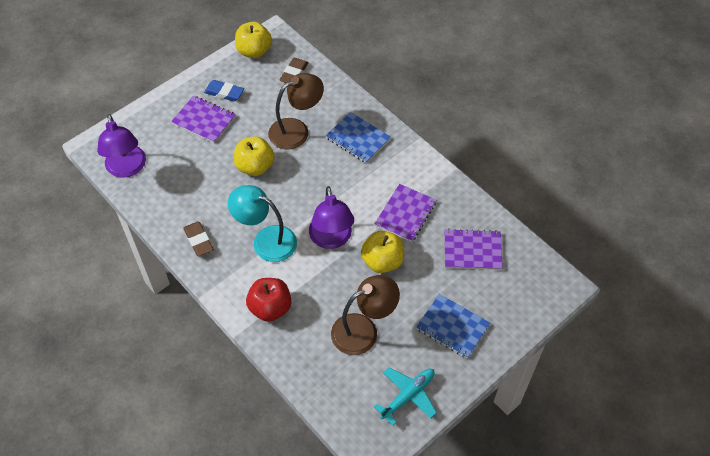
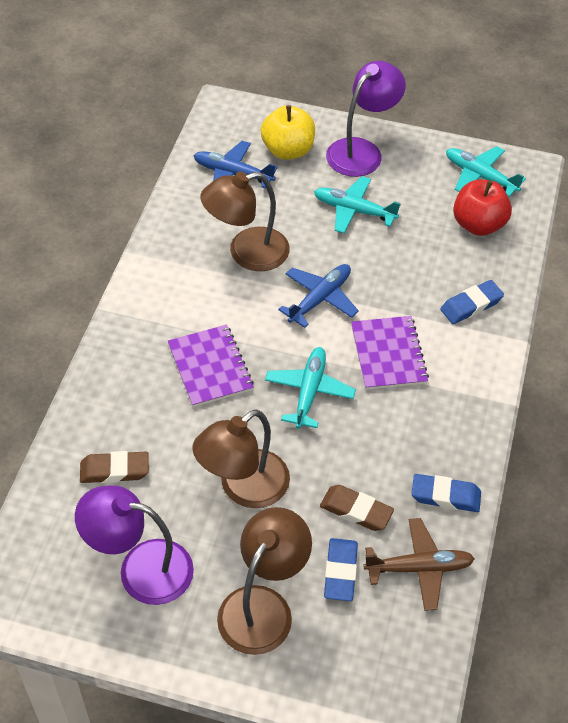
blue eraser: 1 -> 3
blue notebook: 2 -> 0
blue plane: 0 -> 2
brown lamp: 2 -> 3
brown plane: 0 -> 1
purple notebook: 3 -> 2
turquoise lamp: 1 -> 0
turquoise plane: 1 -> 3
yellow apple: 3 -> 1

